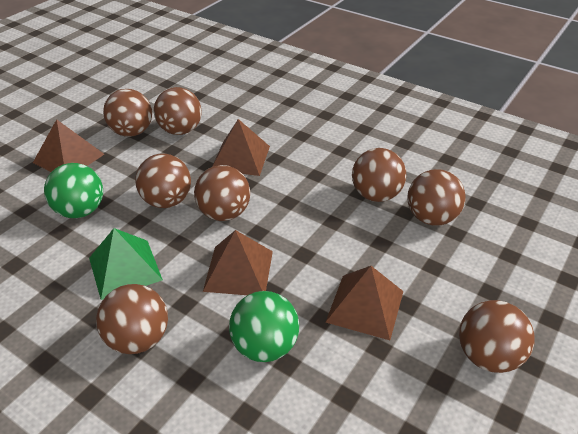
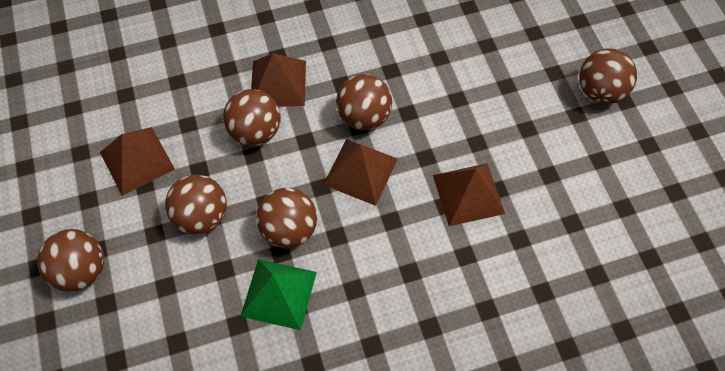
brown ball: 8 -> 6
green ball: 2 -> 0

